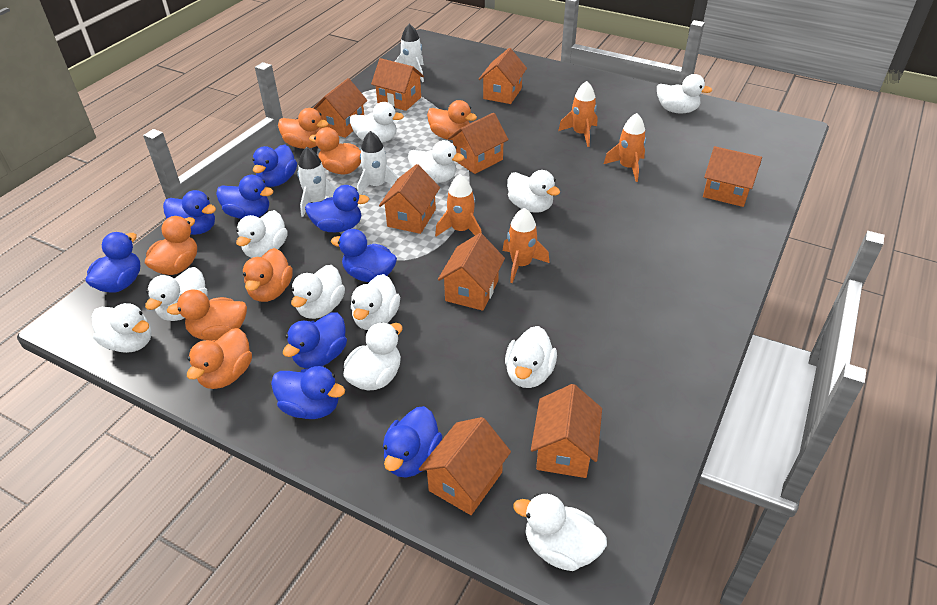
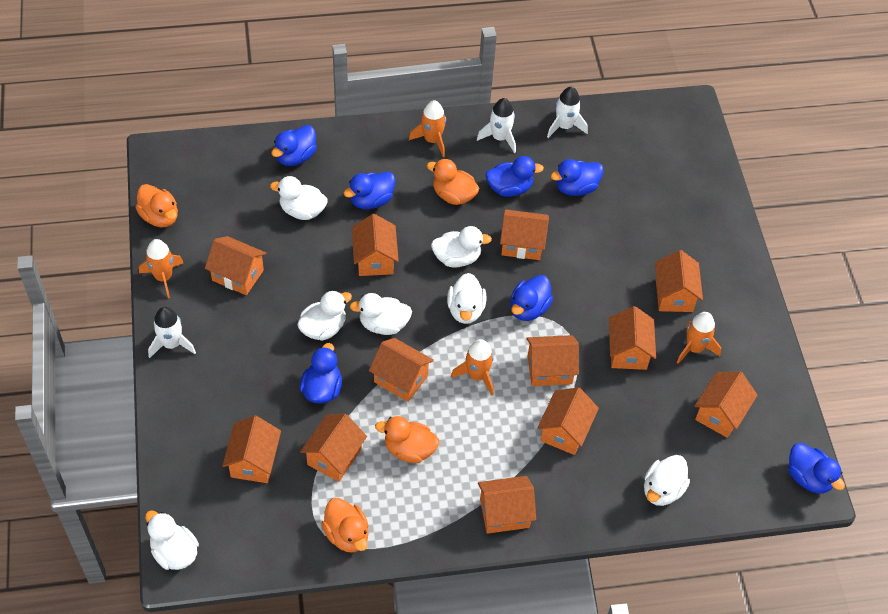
blue duck: 9 -> 7
orange duck: 7 -> 4
orange house: 9 -> 12
white duck: 12 -> 7

